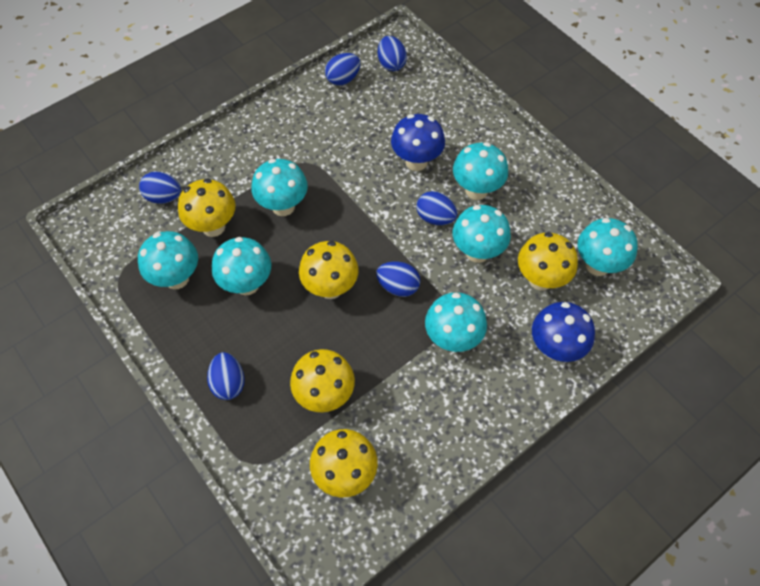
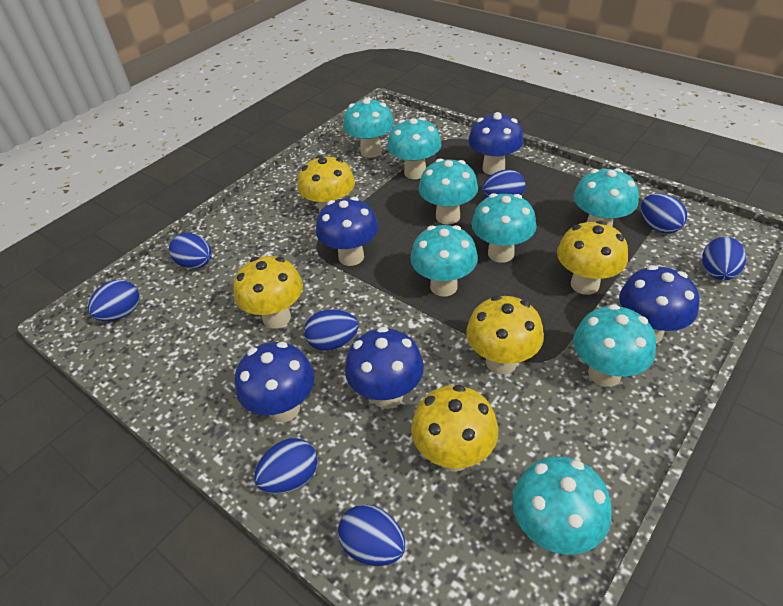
blue egg: 6 -> 8
blue mushroom: 2 -> 5
turquoise mushroom: 7 -> 8

